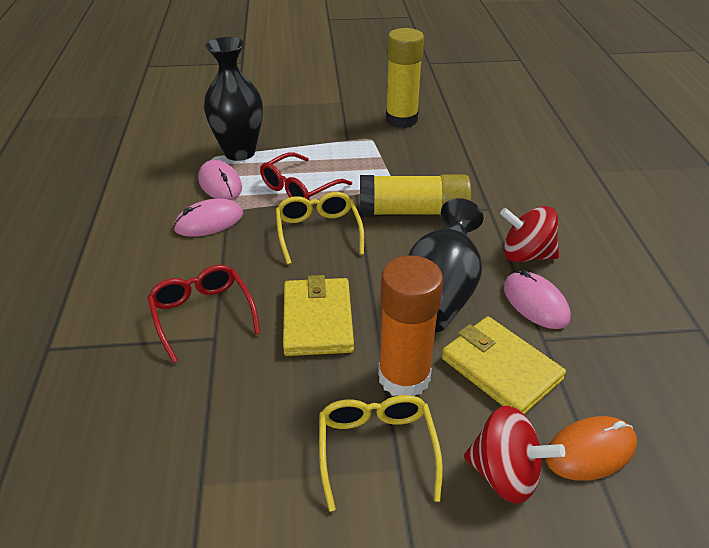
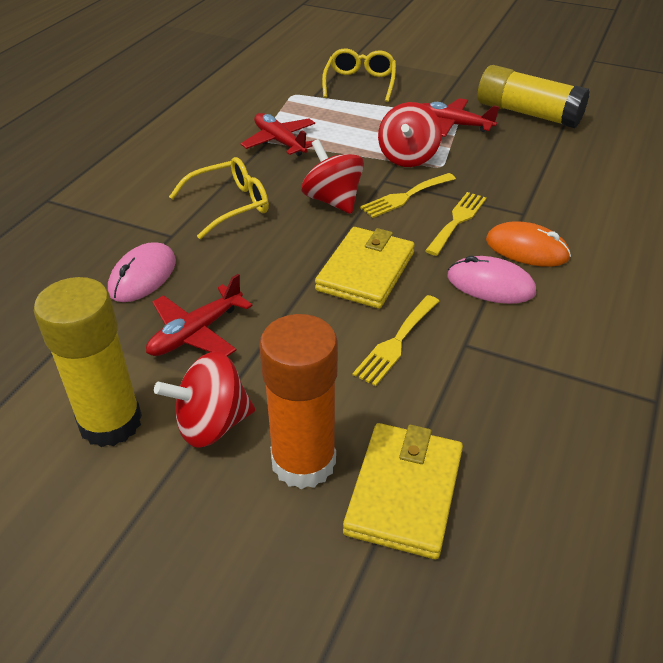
black vase: 2 -> 0
pink mouse: 3 -> 2
red glasses: 2 -> 0
red plane: 0 -> 3
red spinning top: 2 -> 3
yellow fork: 0 -> 3

